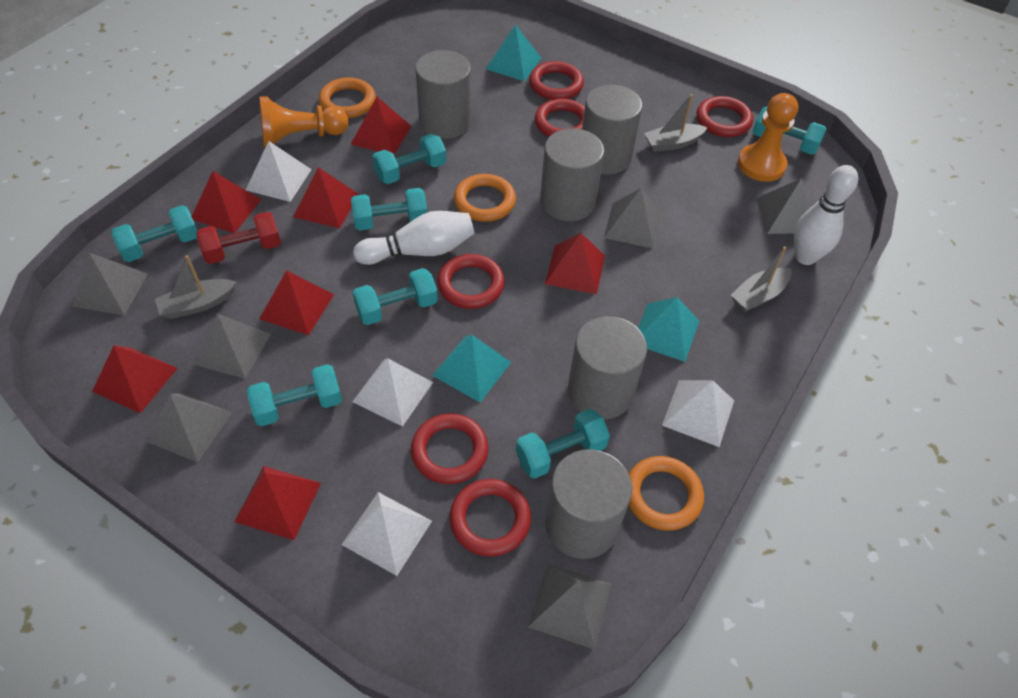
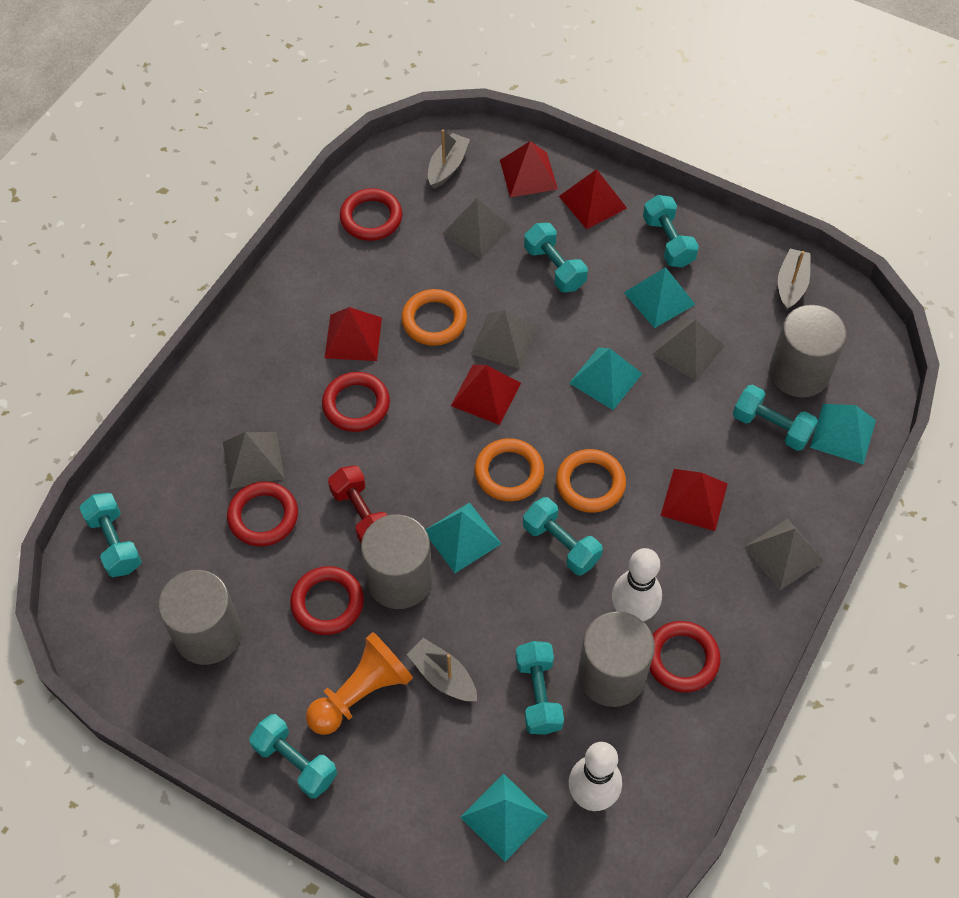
grey cylinder: 5 -> 4
grey pyramid: 6 -> 5
orange pawn: 2 -> 1
red pyramid: 7 -> 5
red ring: 6 -> 5
turquoise pyramid: 3 -> 5
white pyramid: 4 -> 0

